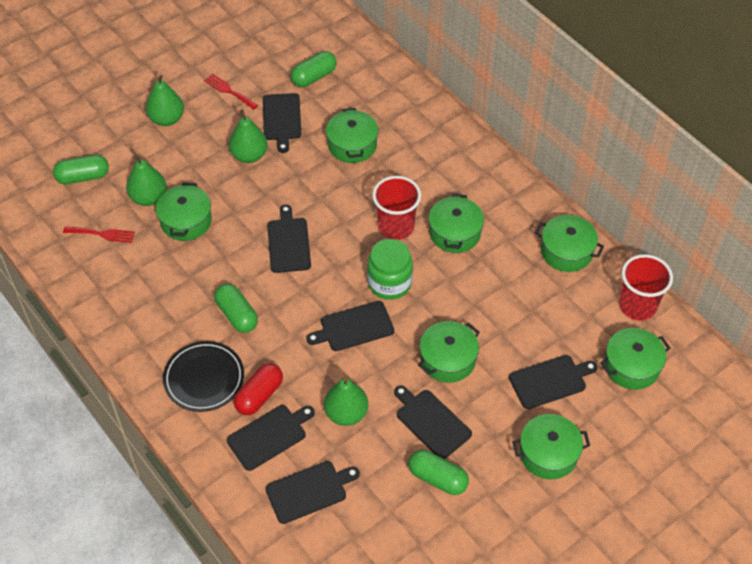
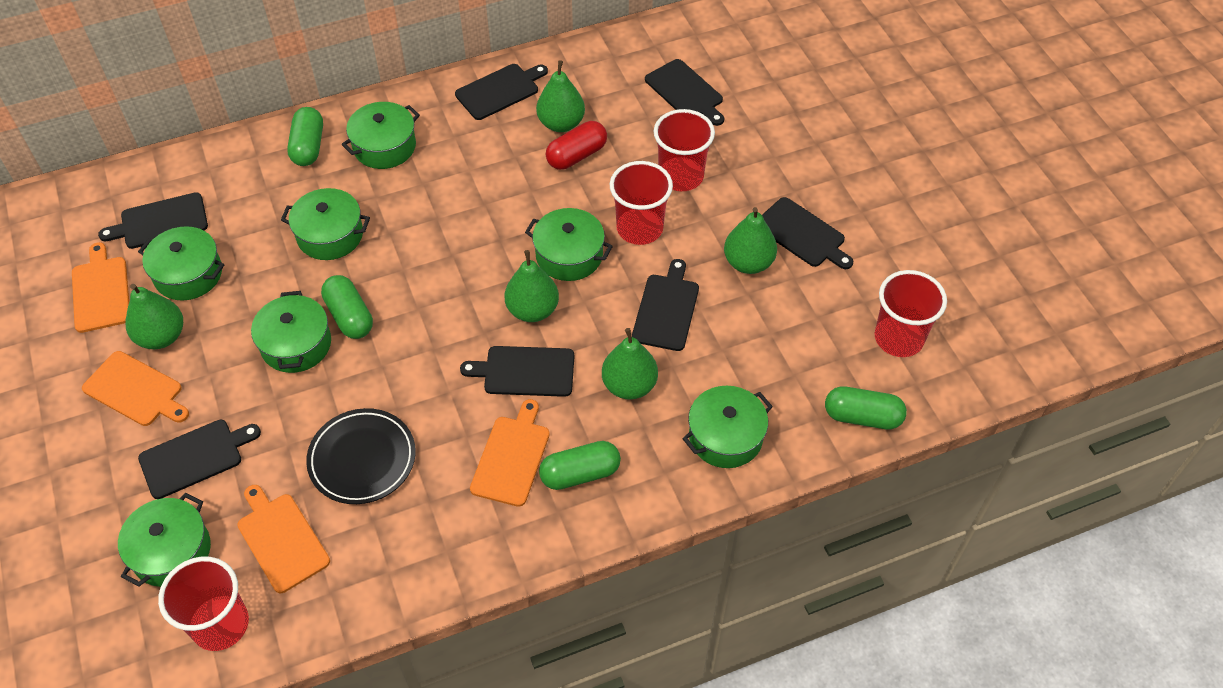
green jar: 1 -> 0
green pear: 4 -> 5
orange cutting board: 0 -> 4
red cup: 2 -> 4
red fork: 2 -> 0

